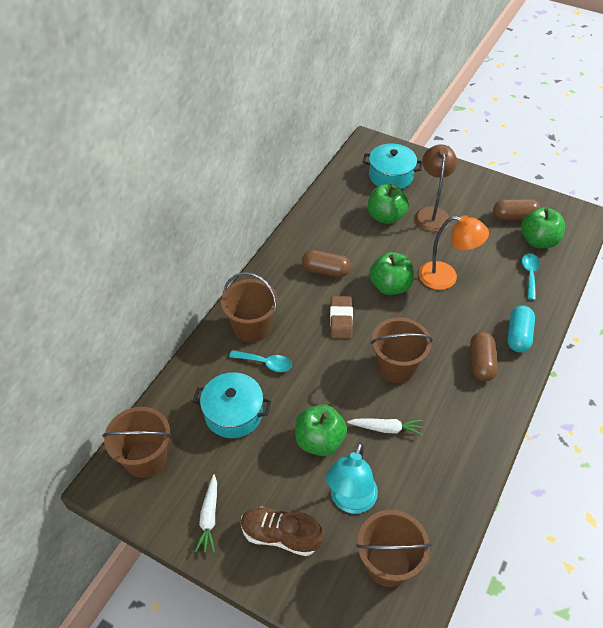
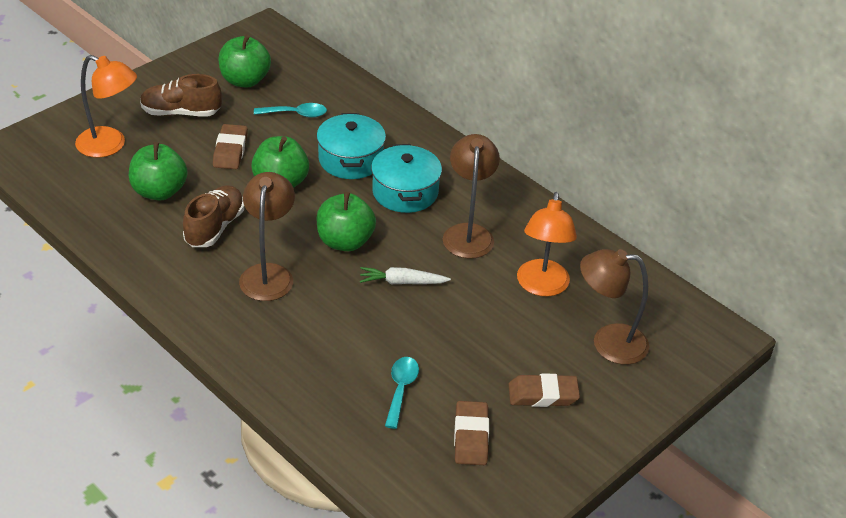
brown bucket: 4 -> 0
brown capsule: 3 -> 0
brown eraser: 1 -> 3
brown lamp: 1 -> 3
brown shoe: 1 -> 2
orange lamp: 1 -> 2
turquoise capsule: 1 -> 0
turquoise lamp: 1 -> 0
white carrot: 2 -> 1

